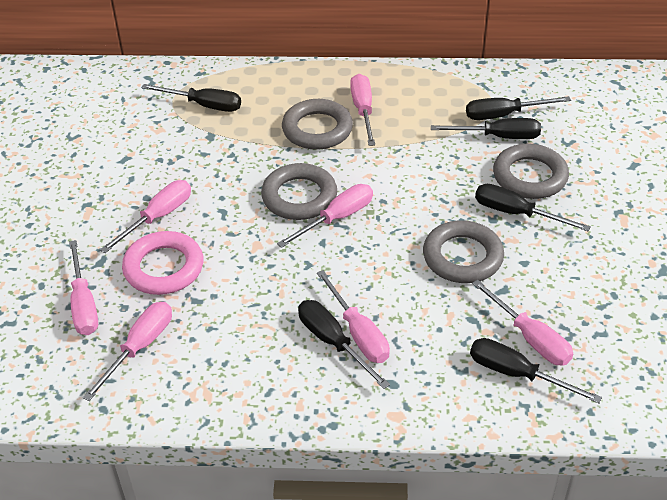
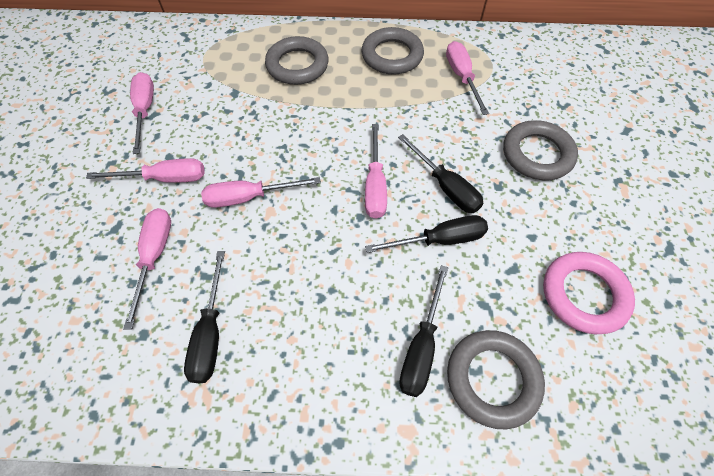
black screwdriver: 6 -> 4
pink screwdriver: 7 -> 6

